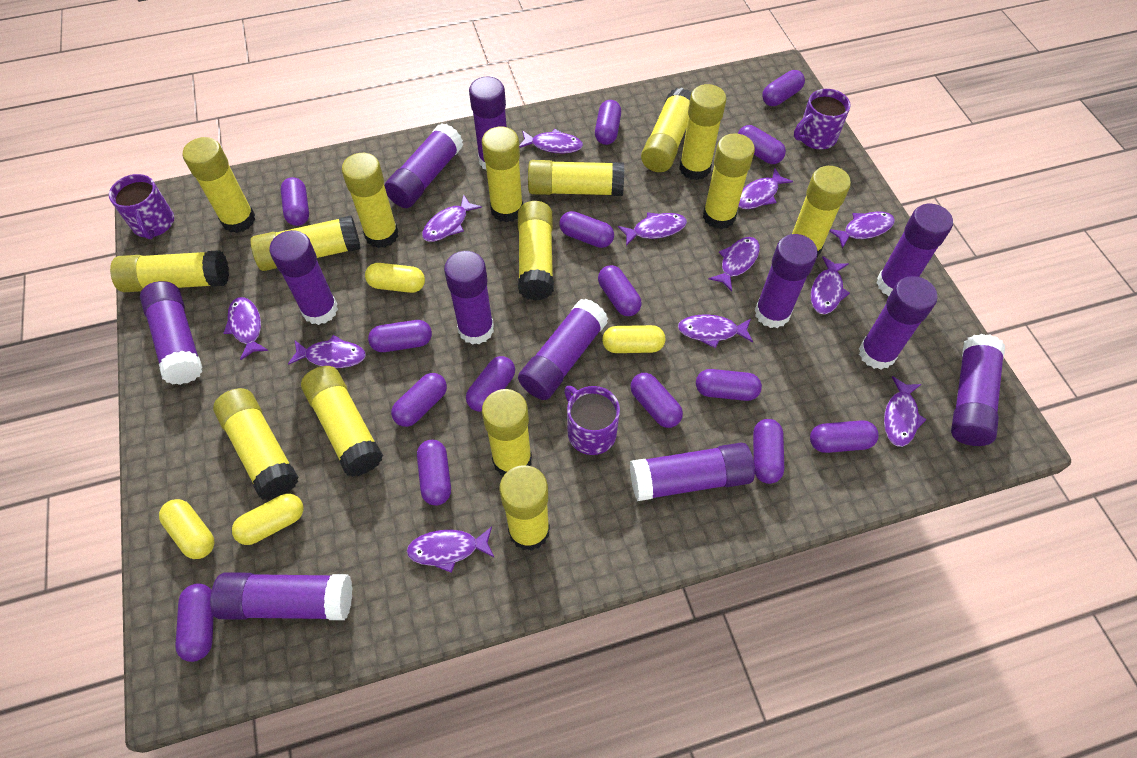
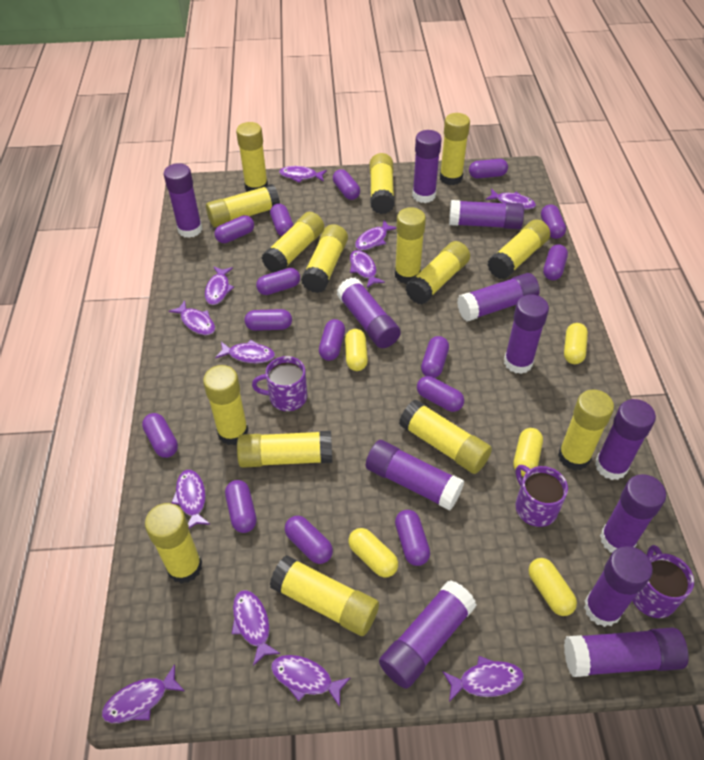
yellow capsule: 4 -> 5

